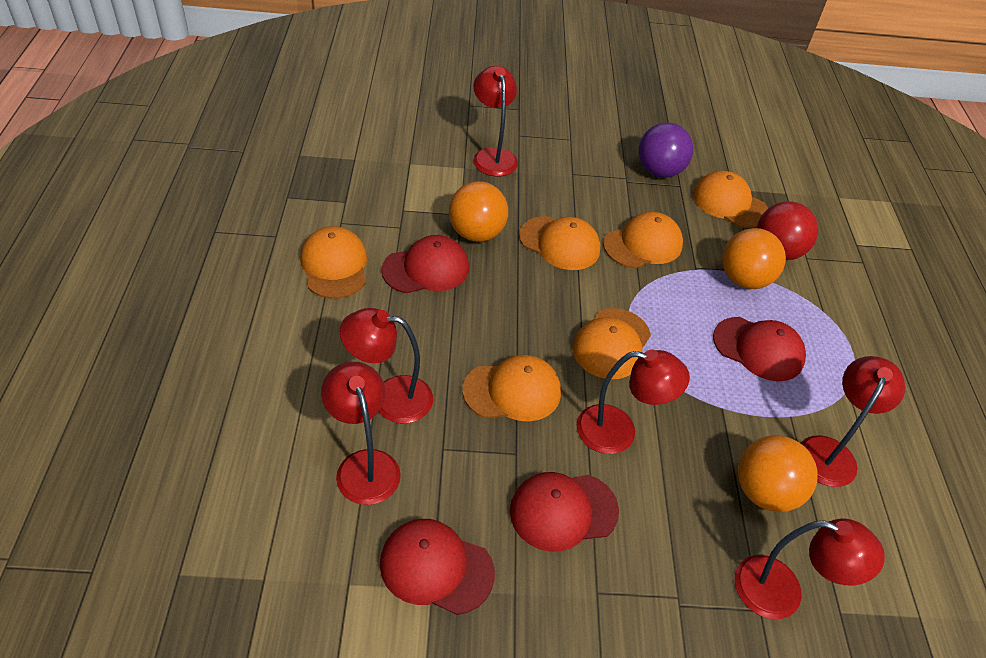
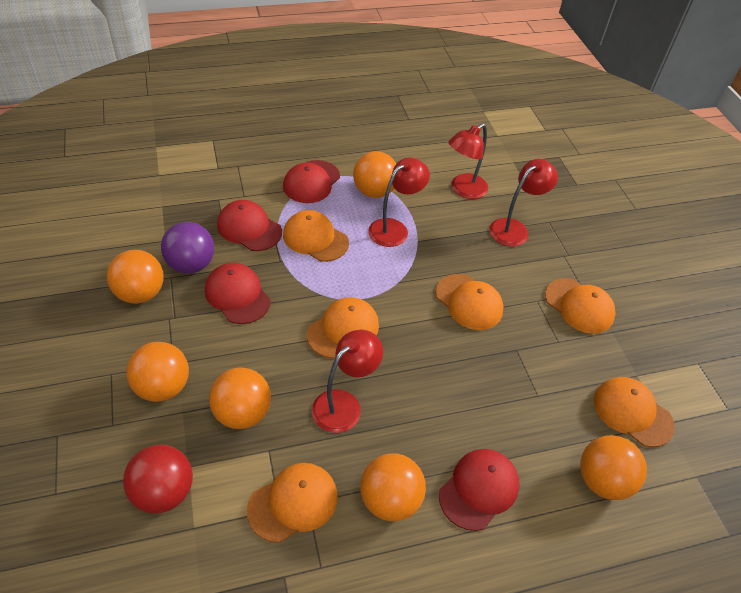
orange ball: 3 -> 6
red lamp: 6 -> 4

